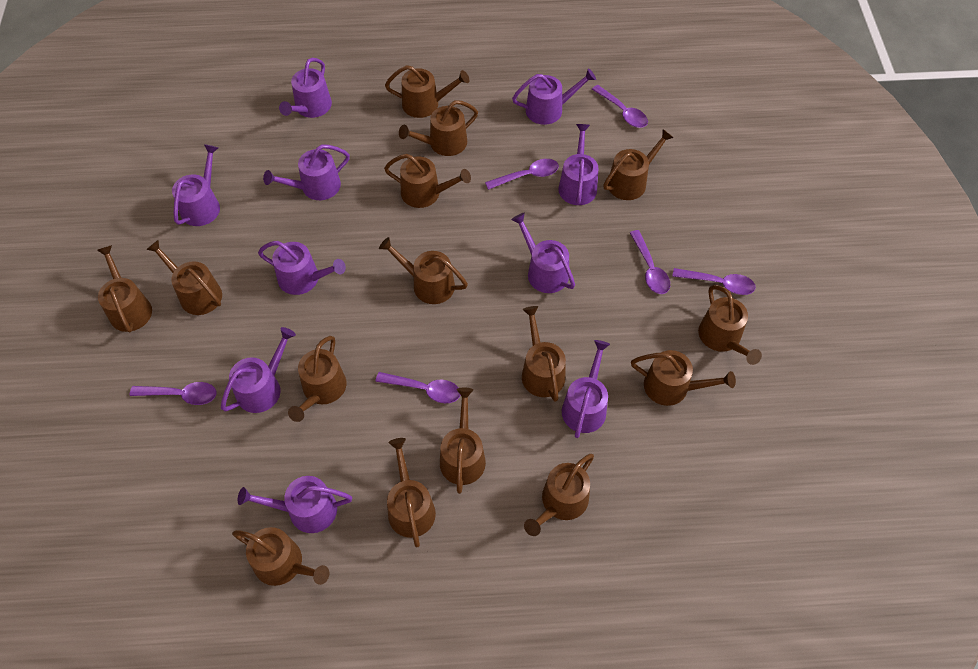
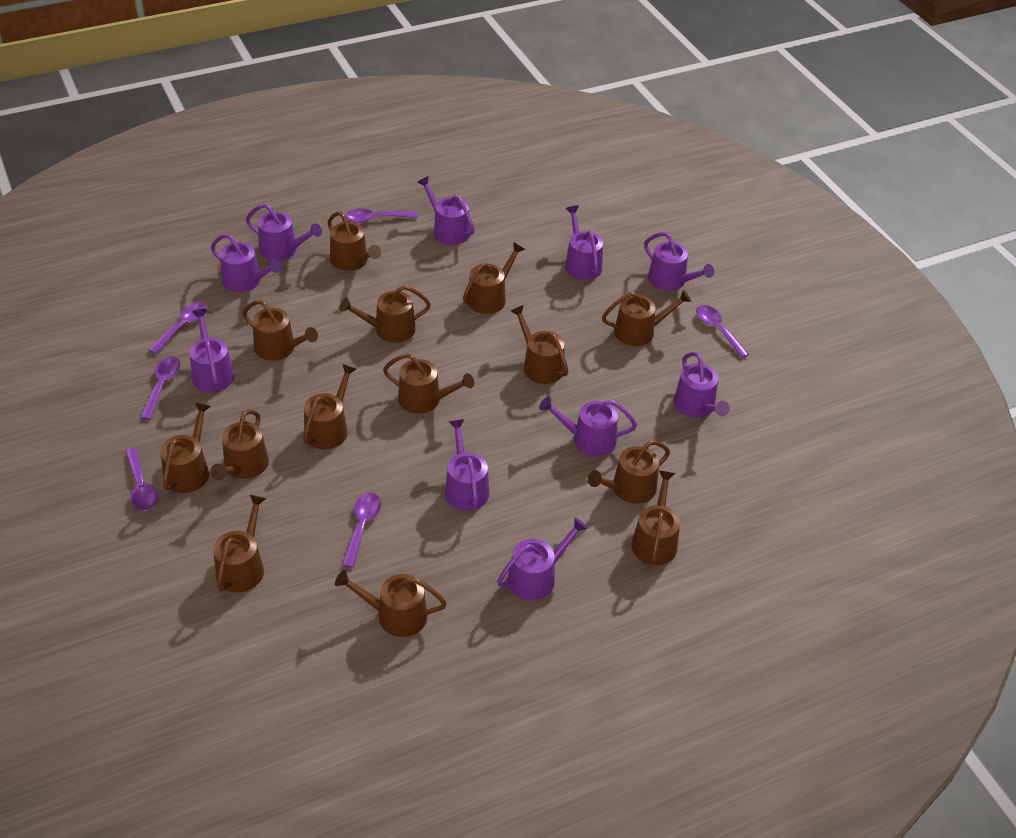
brown watering can: 15 -> 14

